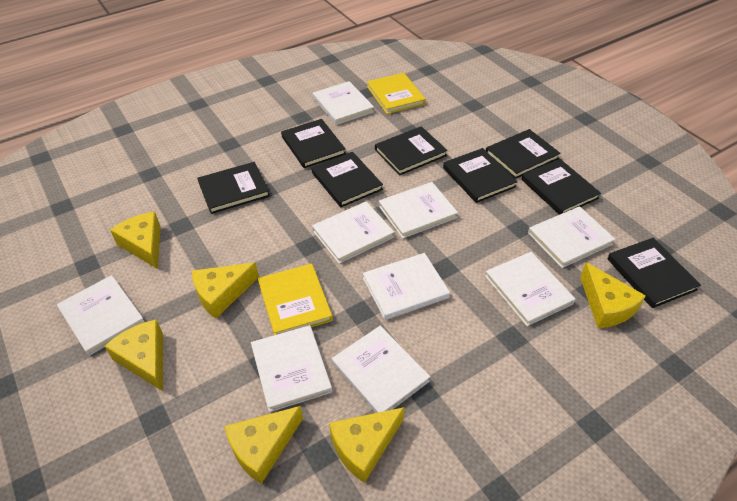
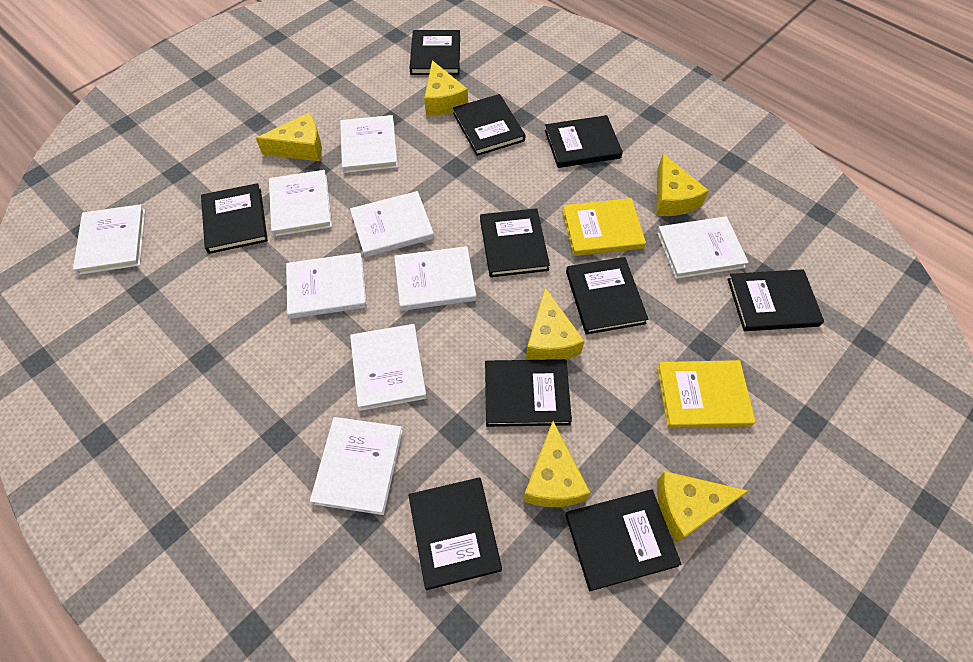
black book: 8 -> 10

